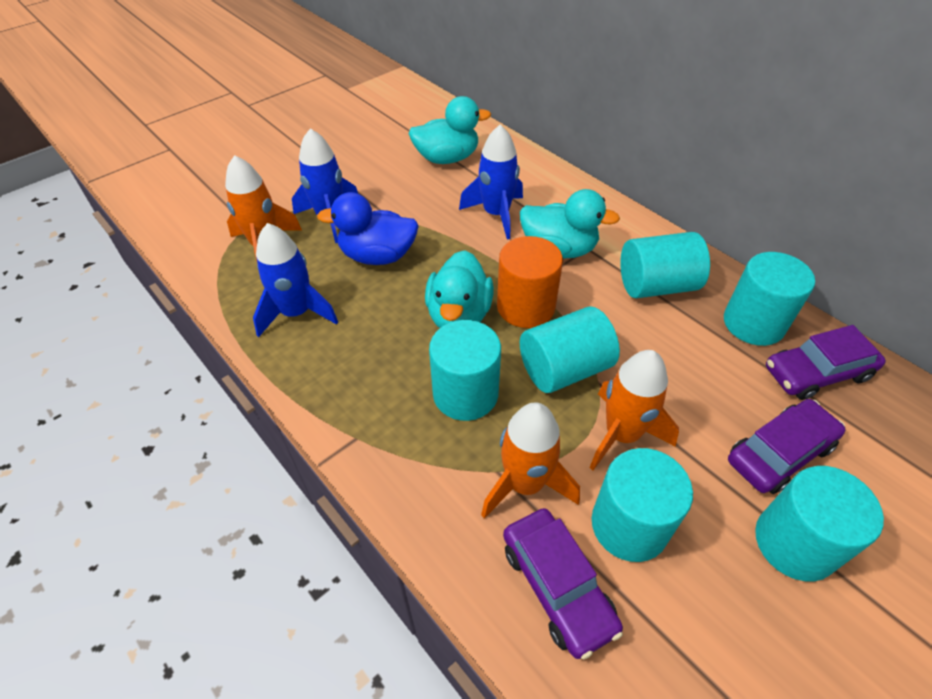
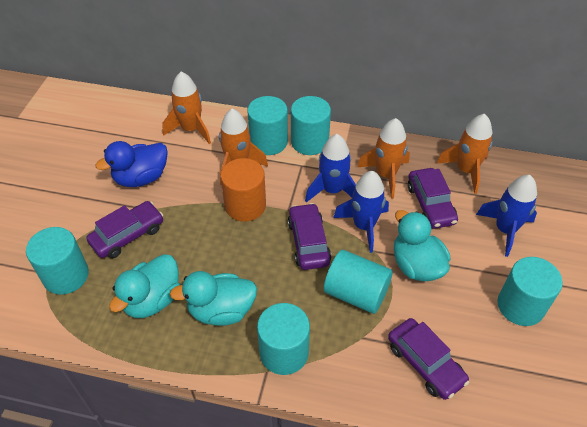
orange rocket: 3 -> 4
purple car: 3 -> 4

